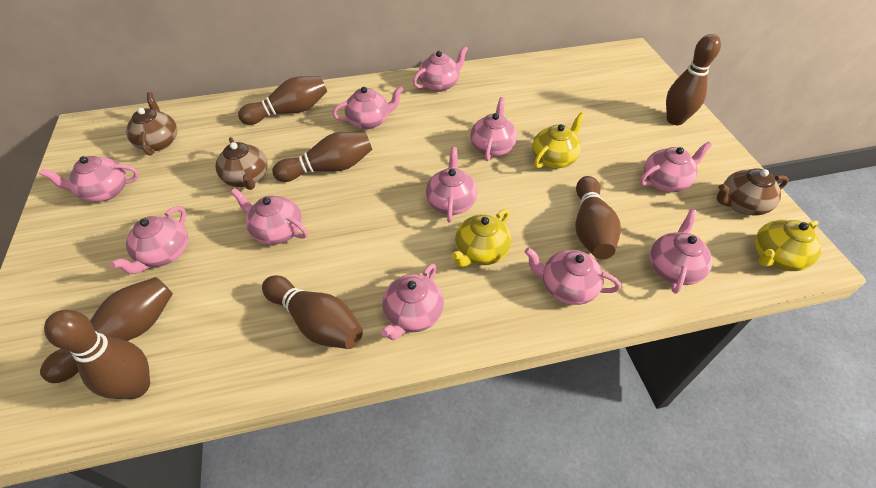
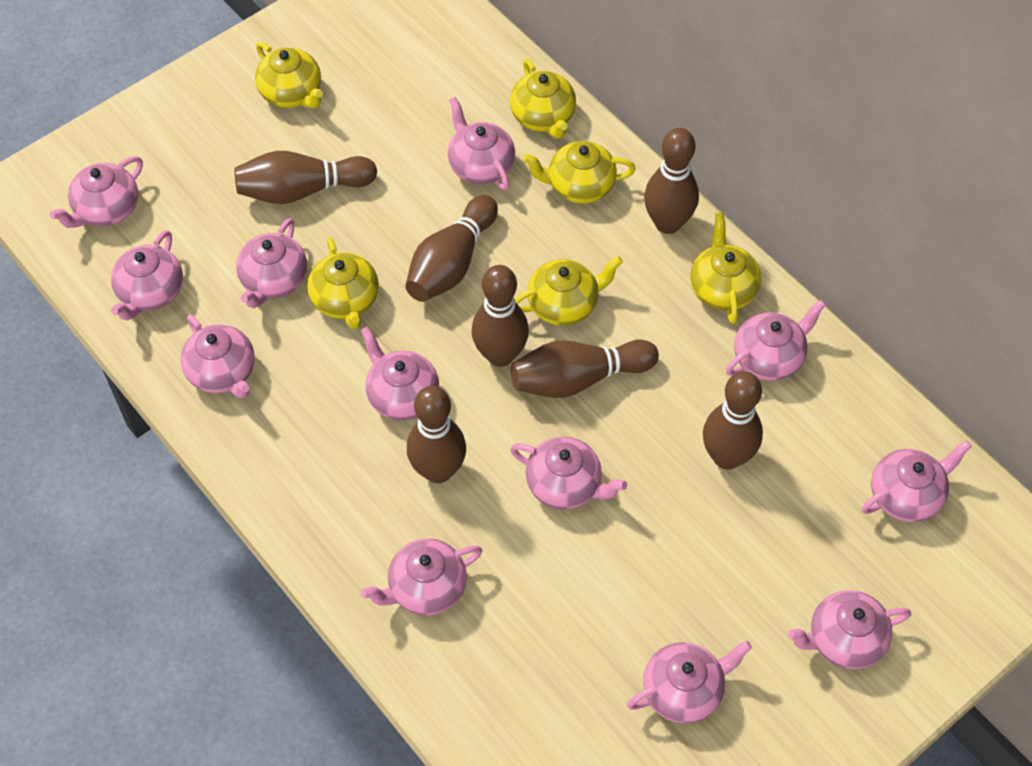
brown teapot: 3 -> 0
pink teapot: 11 -> 12
yellow teapot: 3 -> 6

